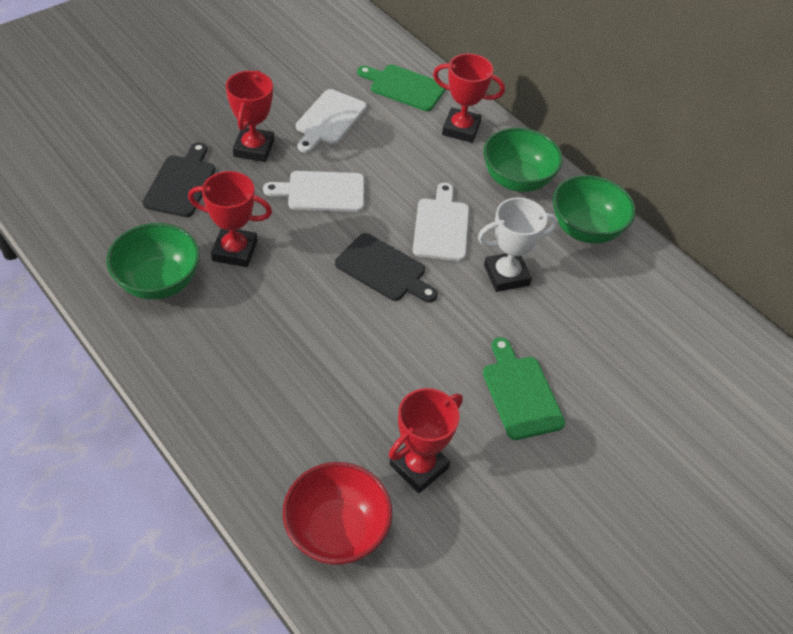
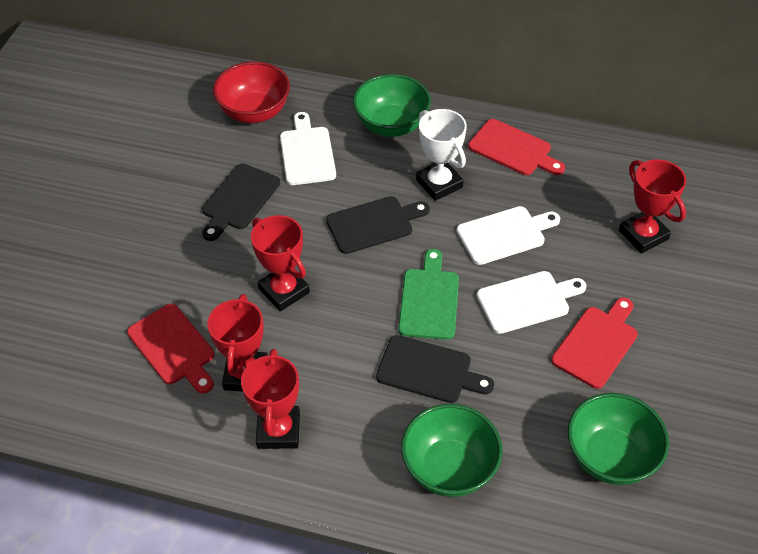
black cutting board: 2 -> 3
green cutting board: 2 -> 1
red cutting board: 0 -> 3

